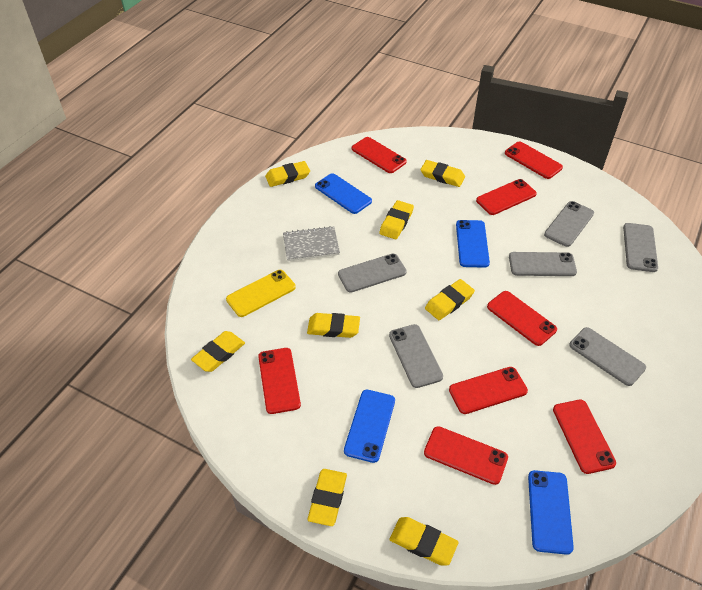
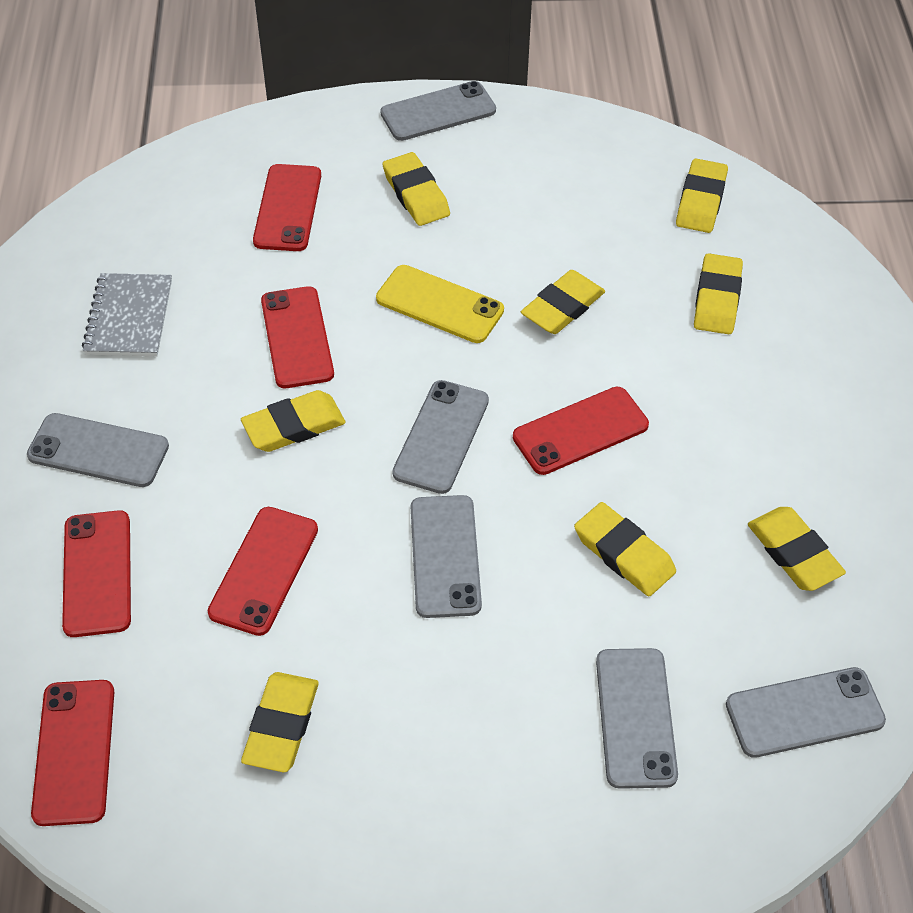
blue phone: 4 -> 0
red phone: 8 -> 6

